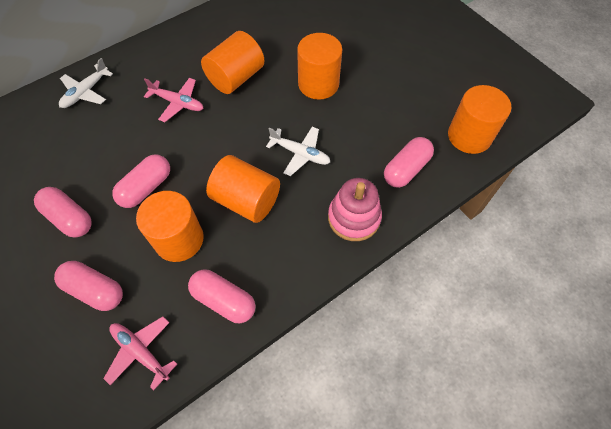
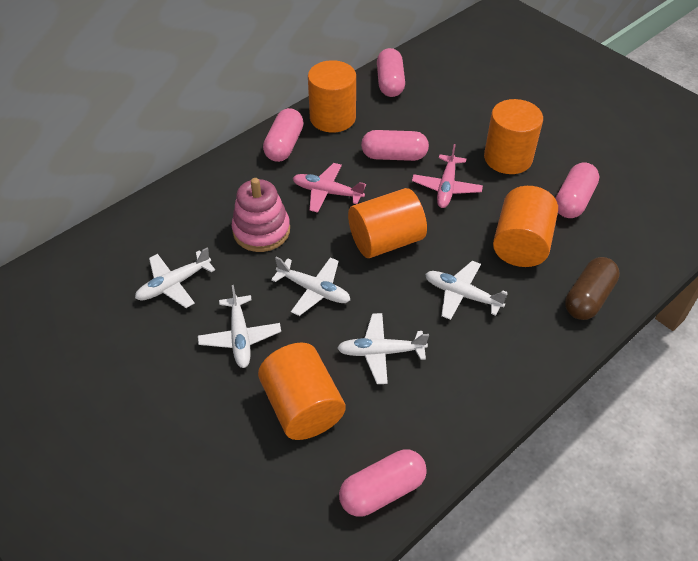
brown capsule: 0 -> 1
white plane: 2 -> 5

